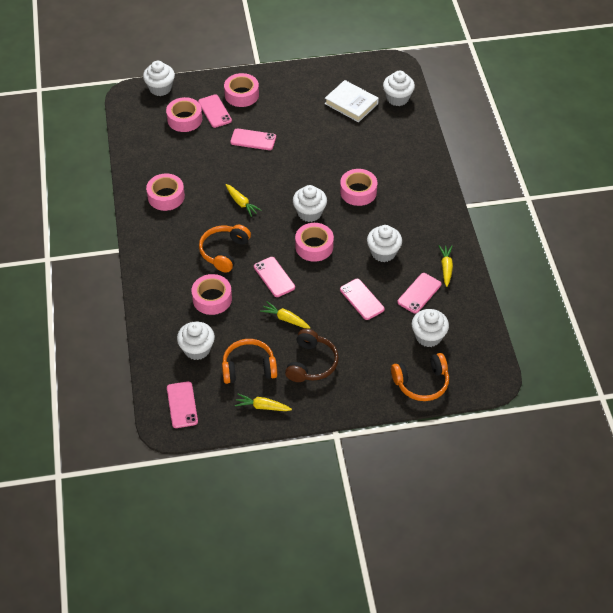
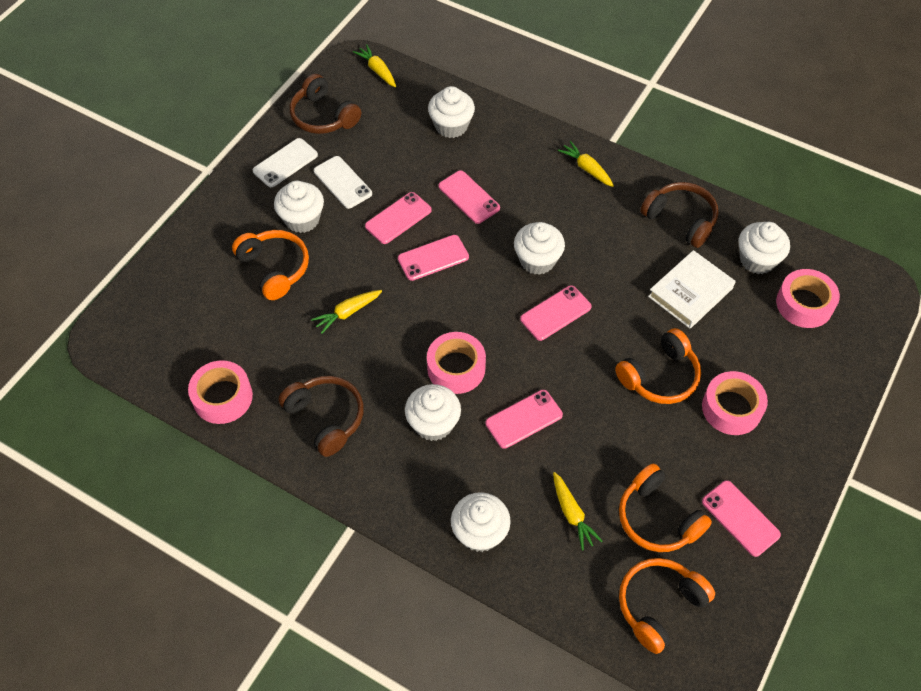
brown headphones: 1 -> 3
orange headphones: 3 -> 4
pink tape: 6 -> 4
white phone: 0 -> 2

